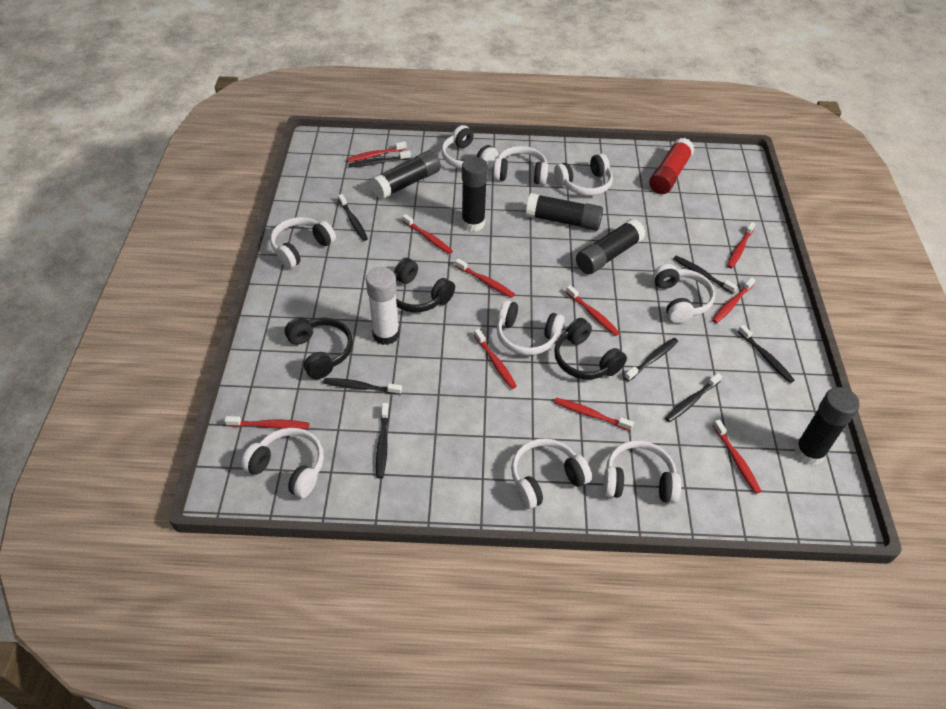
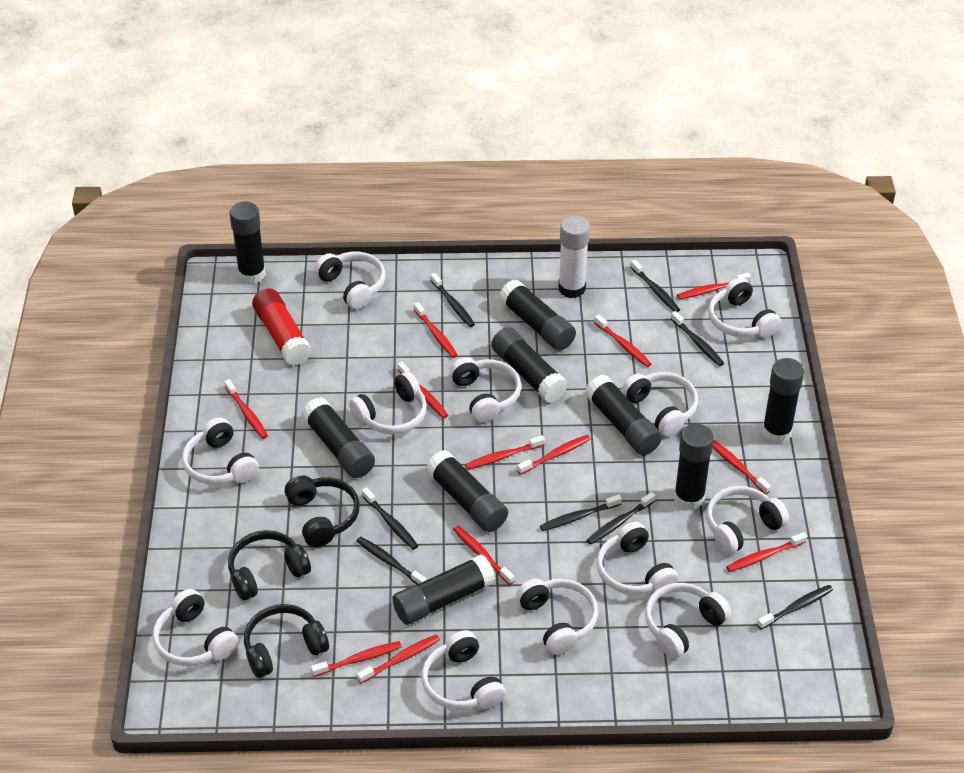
black glue stick: 5 -> 9
red toothbrush: 10 -> 12
white headphones: 9 -> 12

